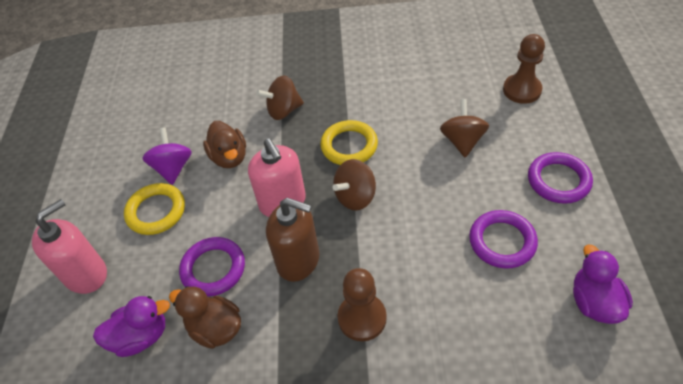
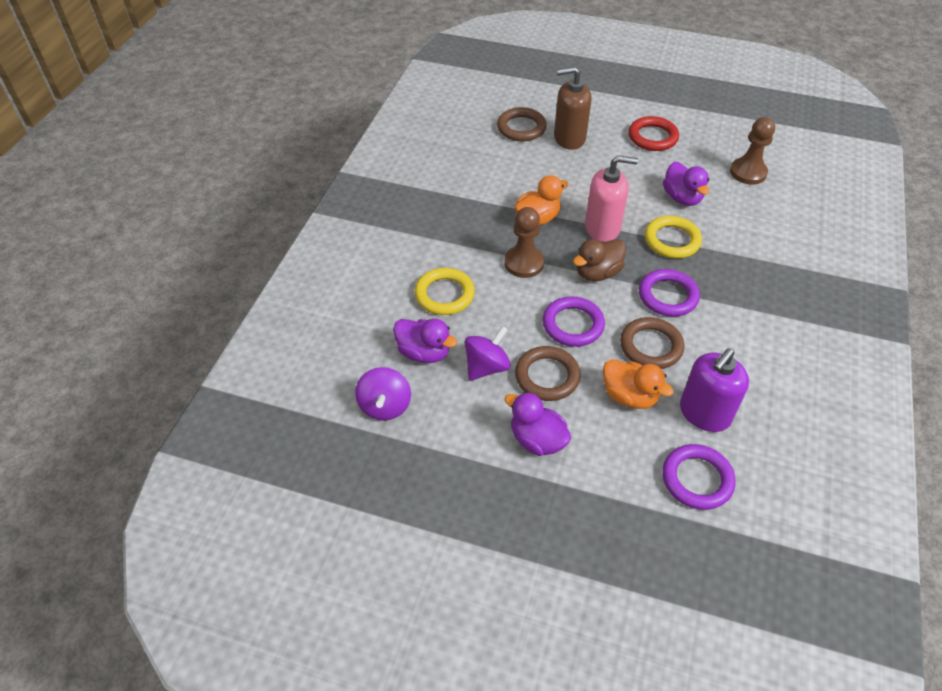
brown duck: 2 -> 1
brown ring: 0 -> 3
brown spinning top: 3 -> 0
orange duck: 0 -> 2
pink soap dispenser: 2 -> 1
purple duck: 2 -> 3
purple soap dispenser: 0 -> 1
purple spinning top: 1 -> 2
red ring: 0 -> 1

